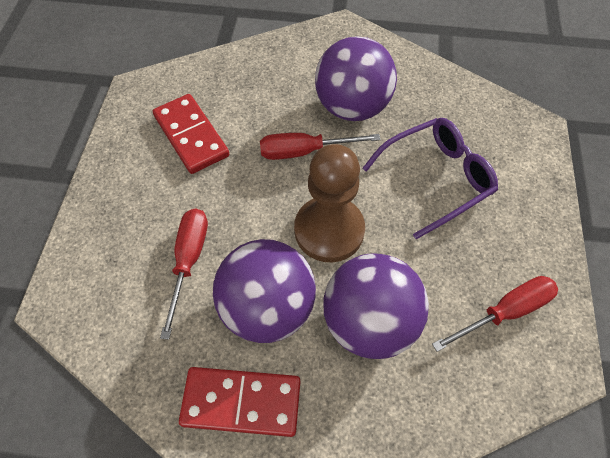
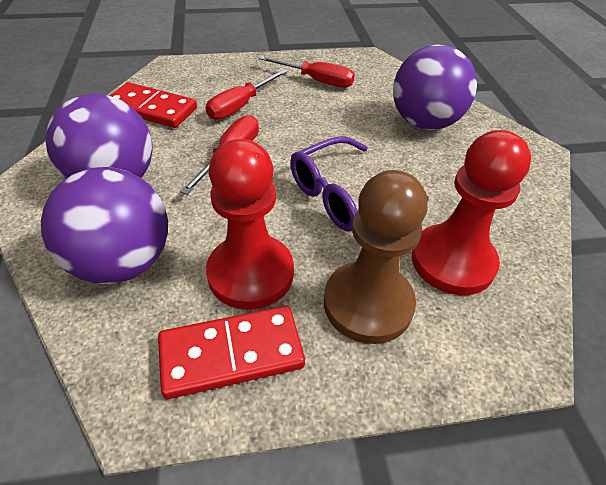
red pawn: 0 -> 2

